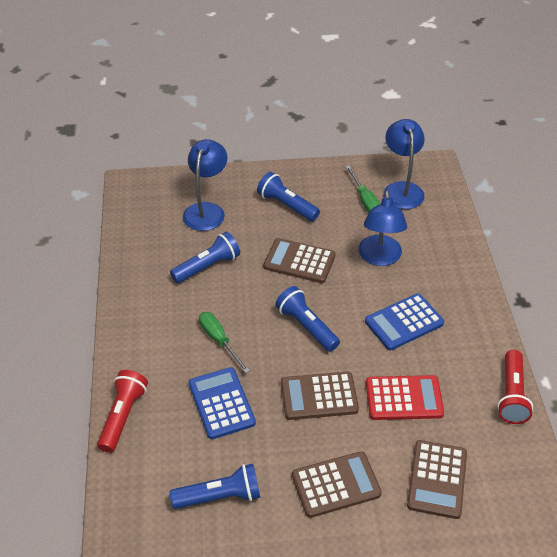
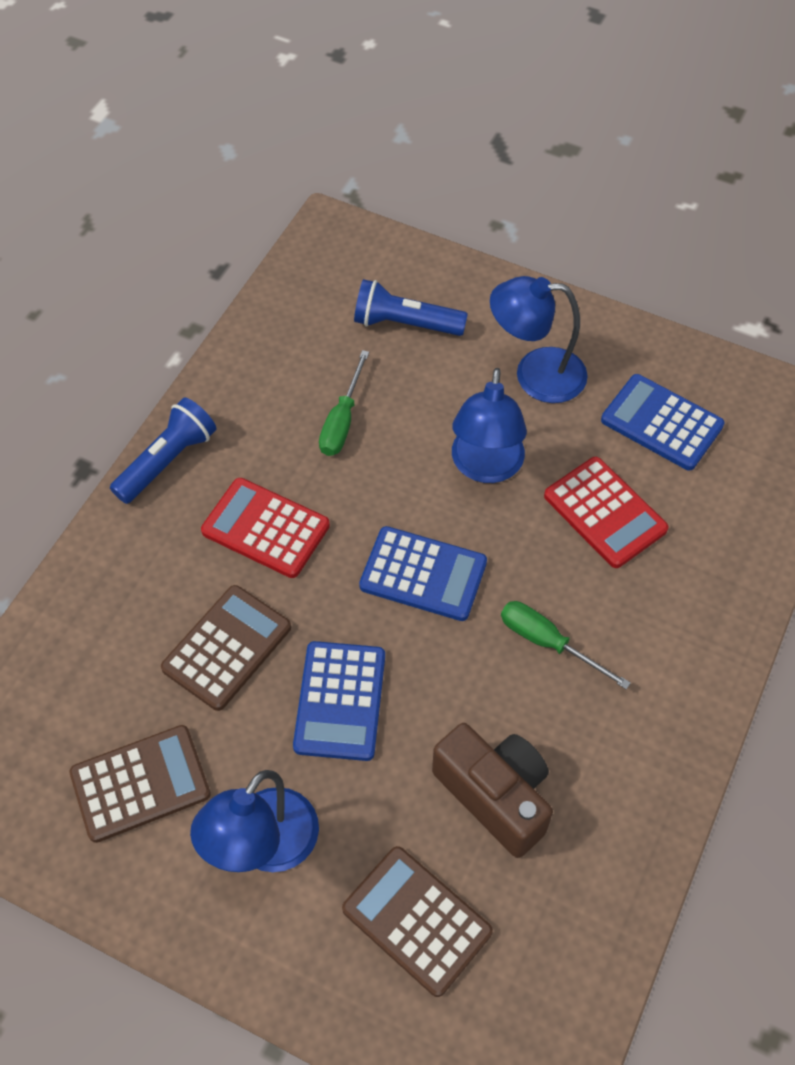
blue calculator: 2 -> 3
blue flashlight: 4 -> 2
brown calculator: 4 -> 3
brown camera: 0 -> 1
red calculator: 1 -> 2
red flashlight: 2 -> 0

